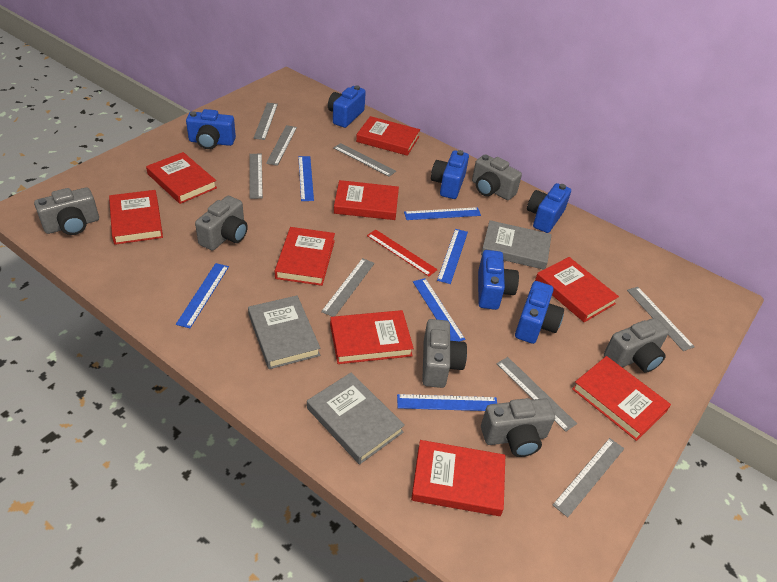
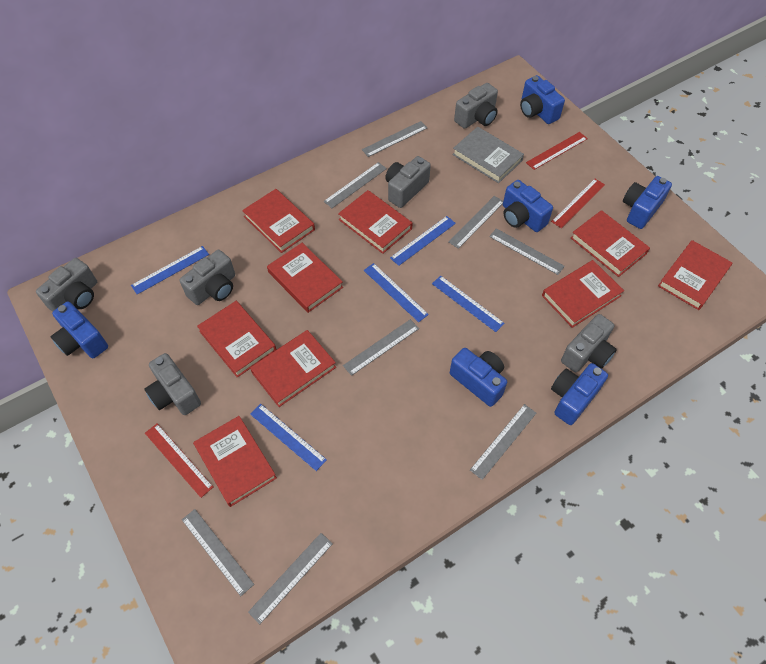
blue ruler: 6 -> 5
grey book: 3 -> 1
red ruler: 1 -> 3

